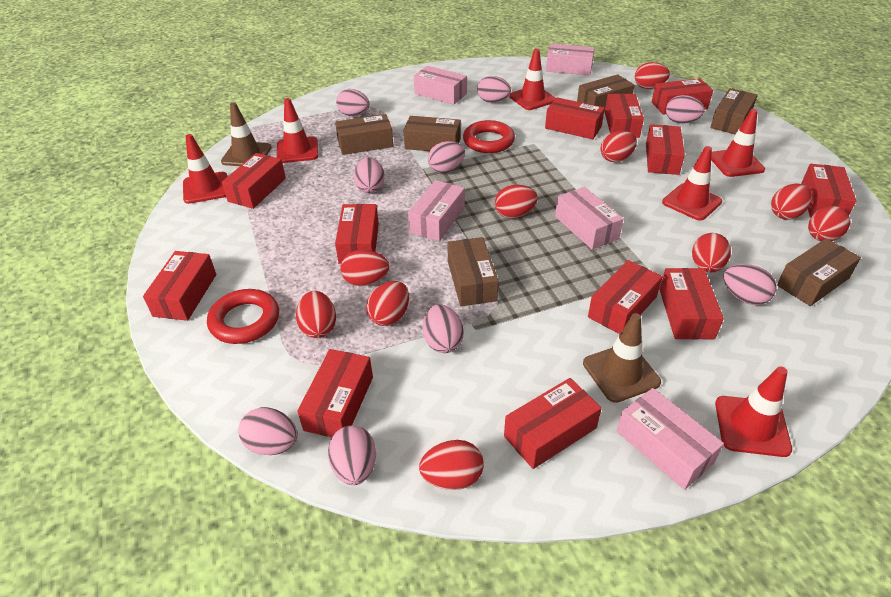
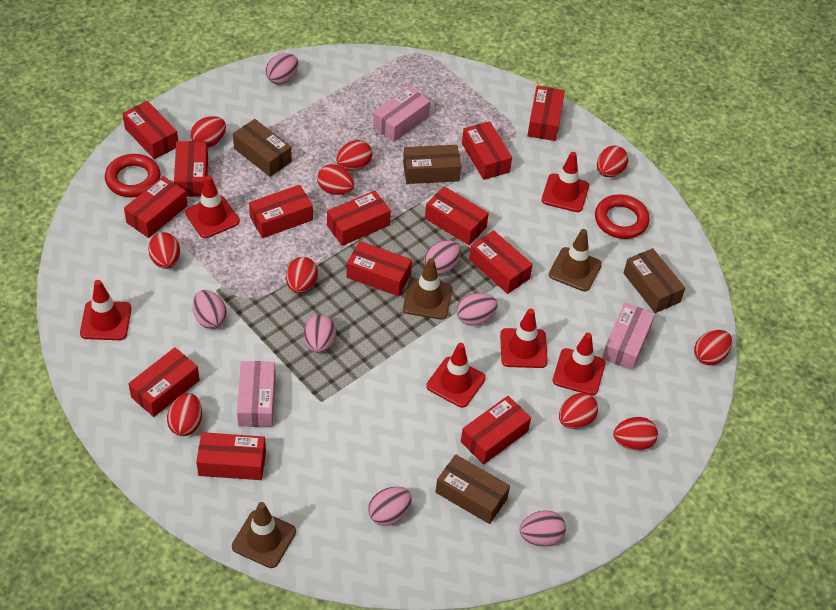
brown box: 6 -> 4
brown traffic cone: 2 -> 3
pink box: 5 -> 3
pink egg: 9 -> 7
red box: 12 -> 13

